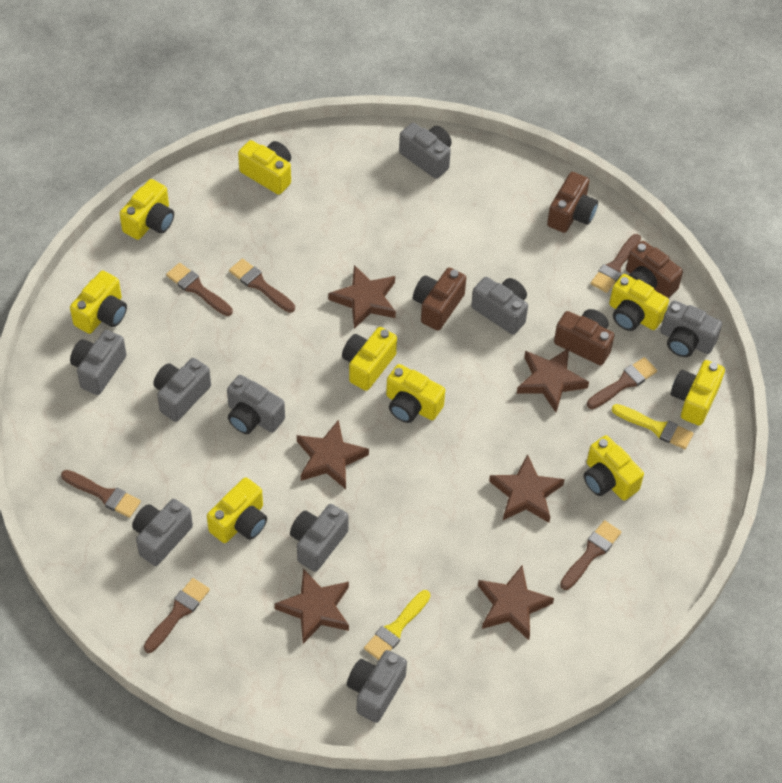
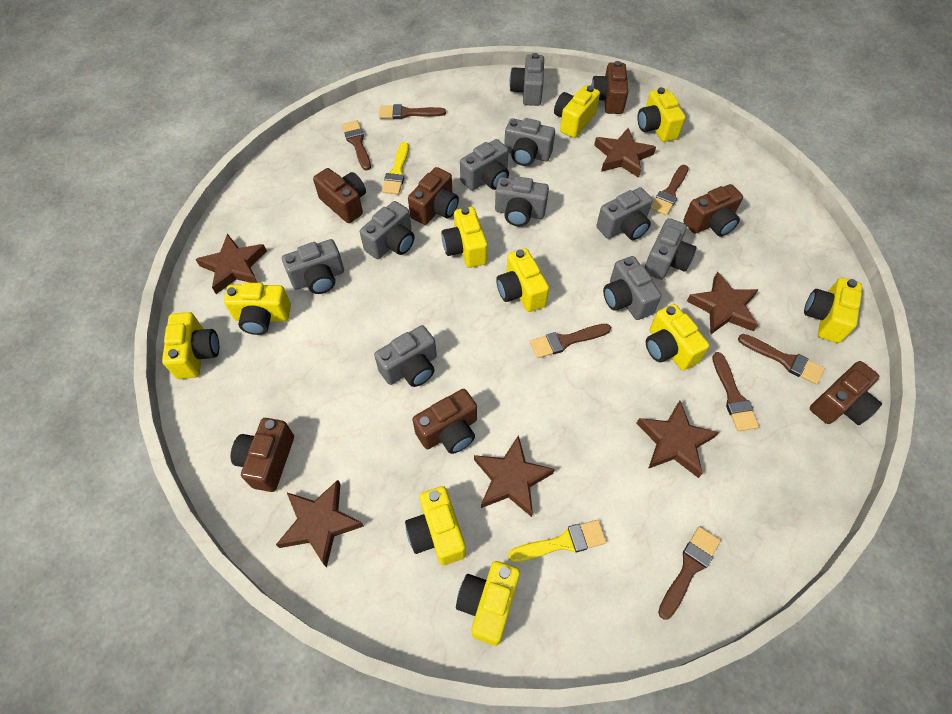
brown camera: 4 -> 7
grey camera: 9 -> 10
yellow camera: 9 -> 10

